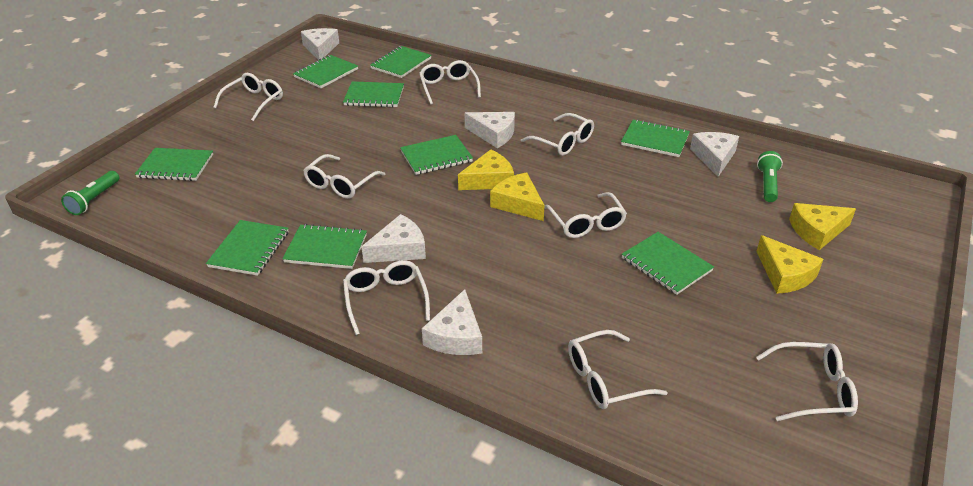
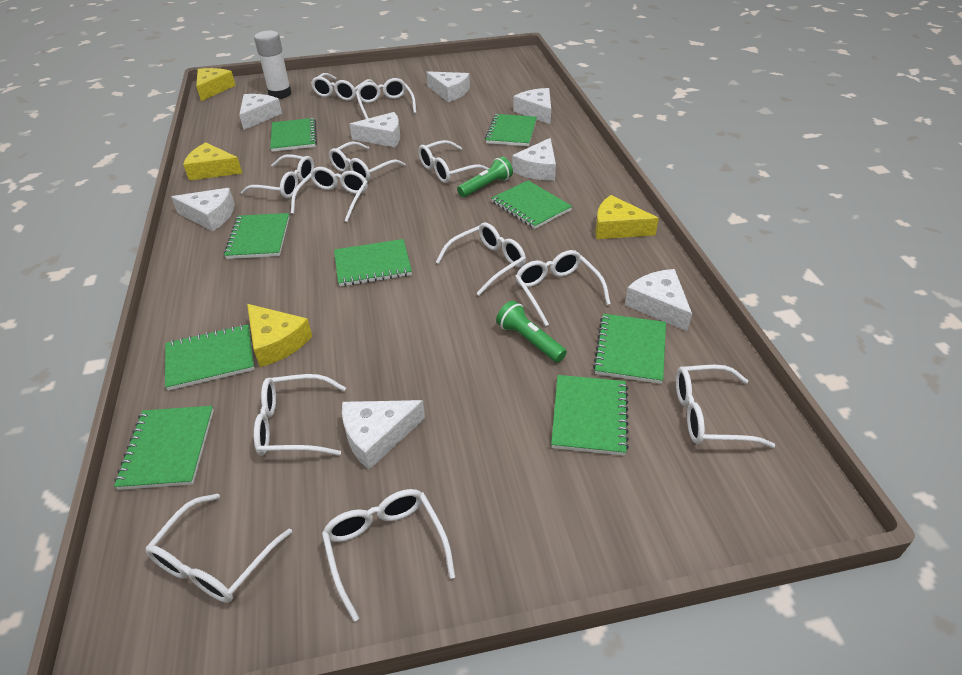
white cheese: 5 -> 8
white glasses: 8 -> 12
white glue stick: 0 -> 1

